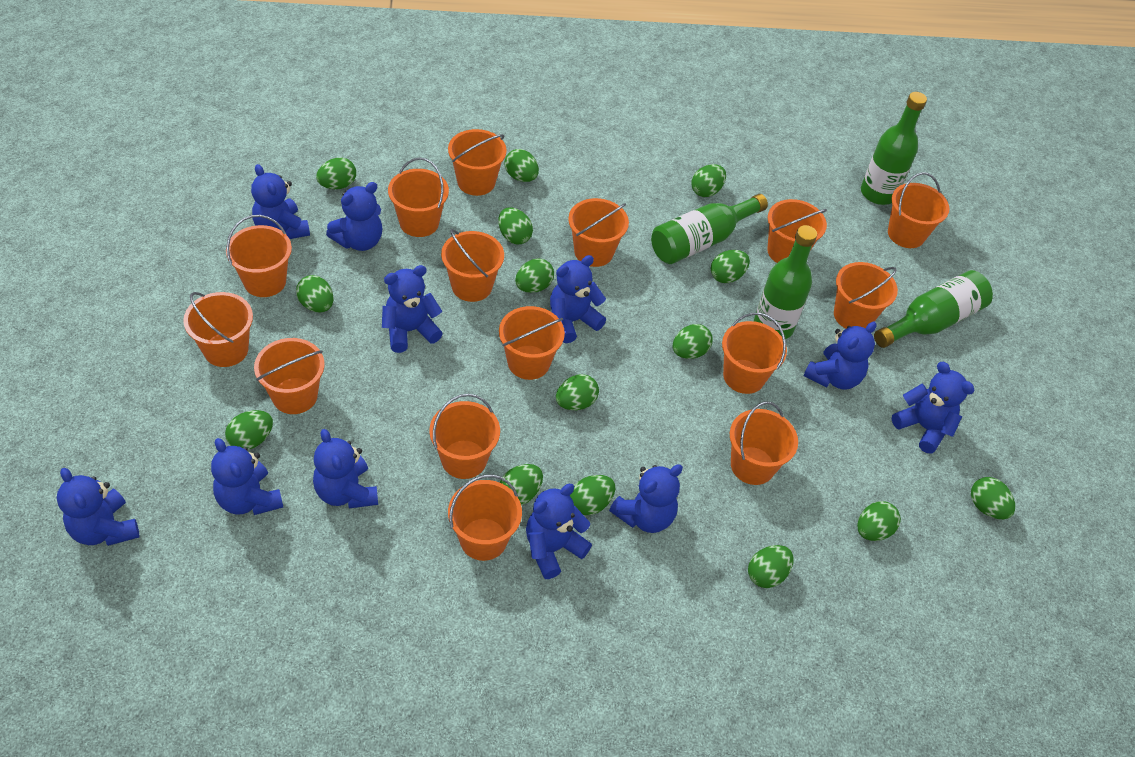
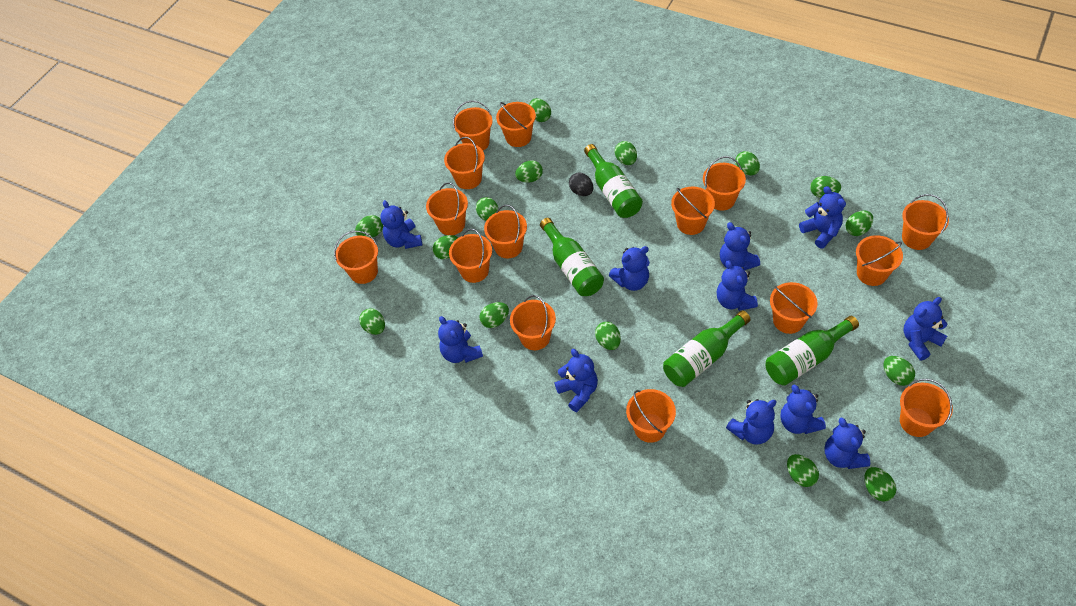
black egg: 0 -> 1

